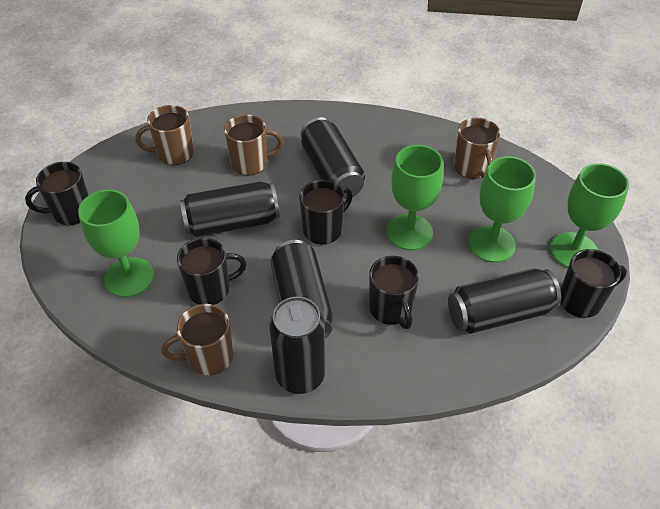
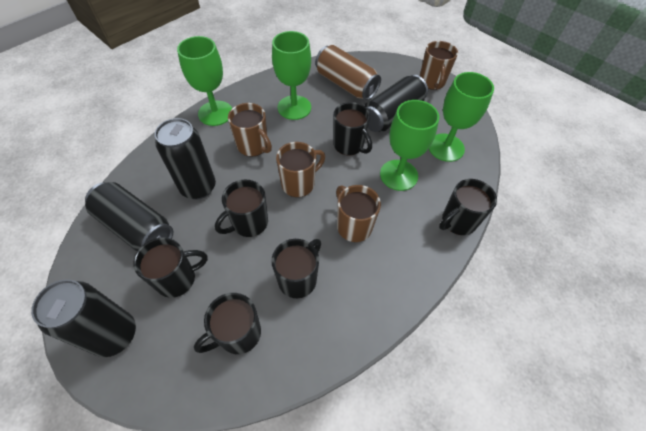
black can: 5 -> 4
black mug: 5 -> 6
brown can: 0 -> 1

